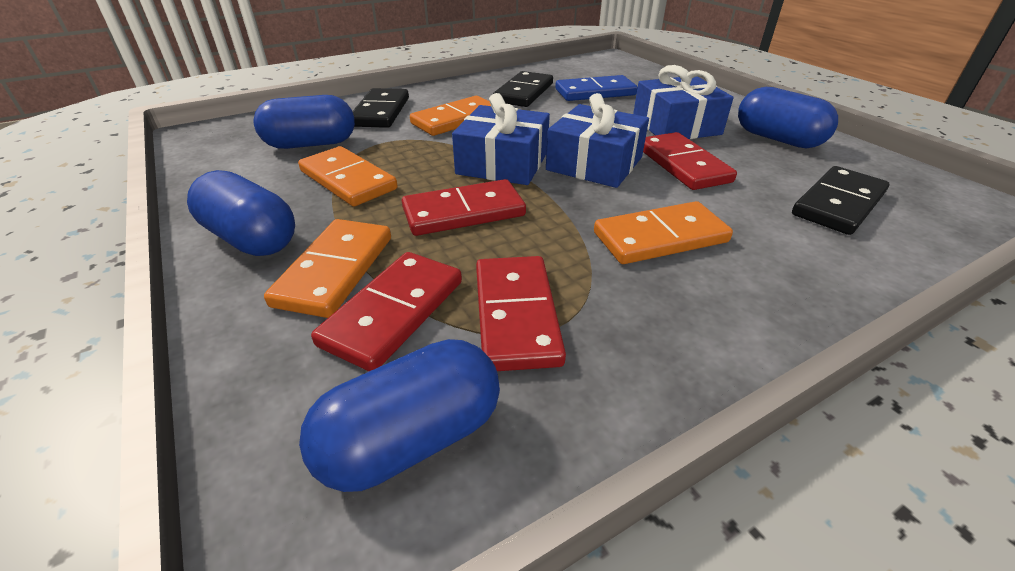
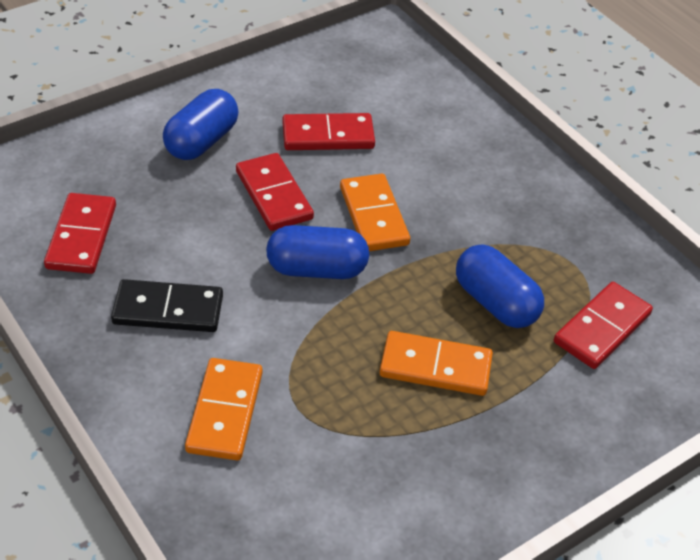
black domino: 3 -> 1
blue capsule: 4 -> 3
blue domino: 1 -> 0
blue gift: 3 -> 0
orange domino: 4 -> 3

